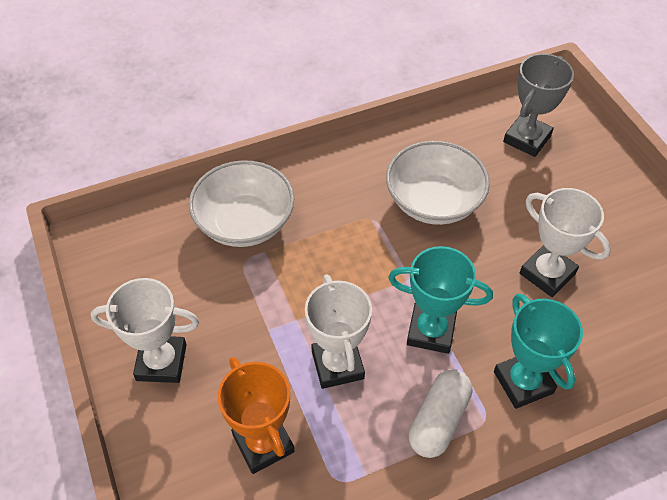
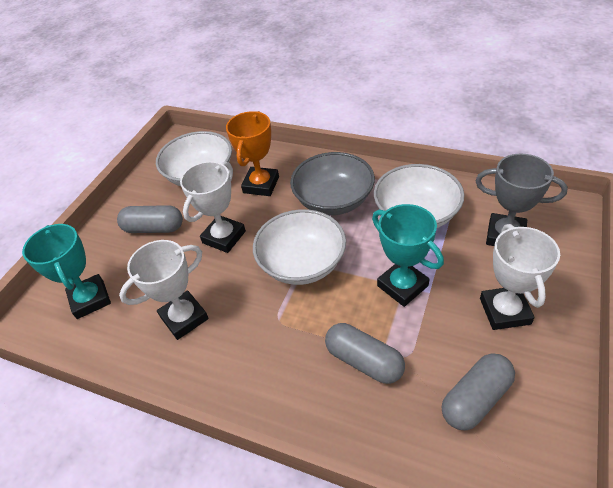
grey bowl: 0 -> 1
grey capsule: 0 -> 3
white bowl: 2 -> 3
white capsule: 1 -> 0

